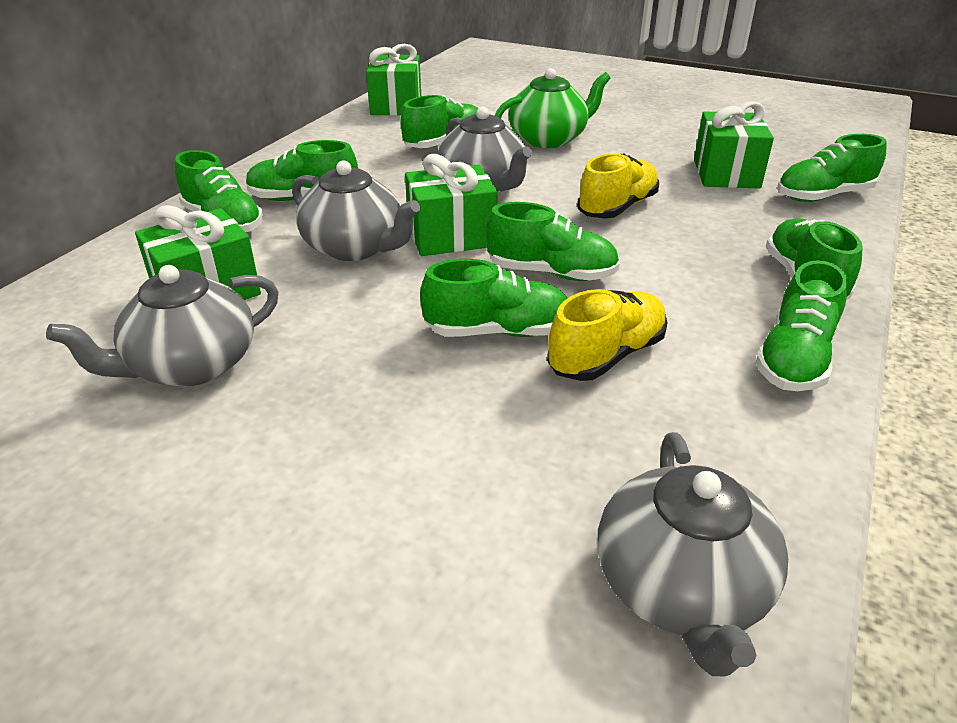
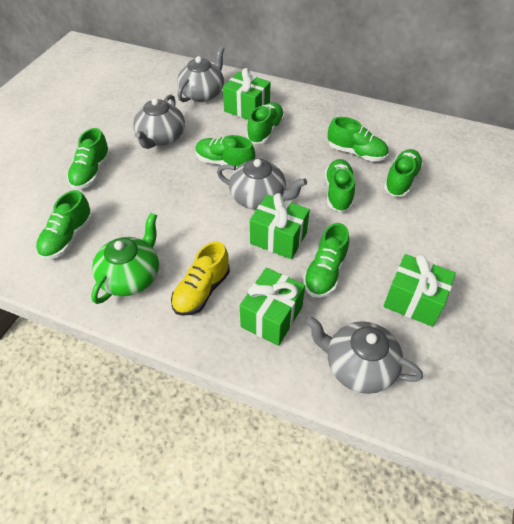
yellow shoe: 2 -> 1

